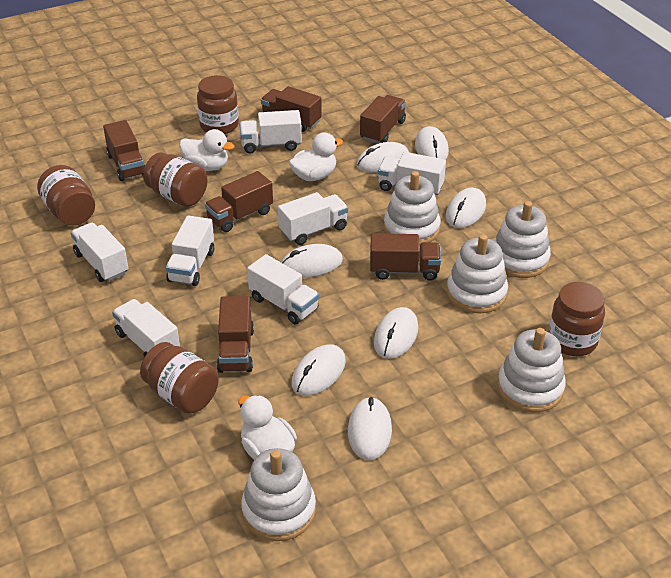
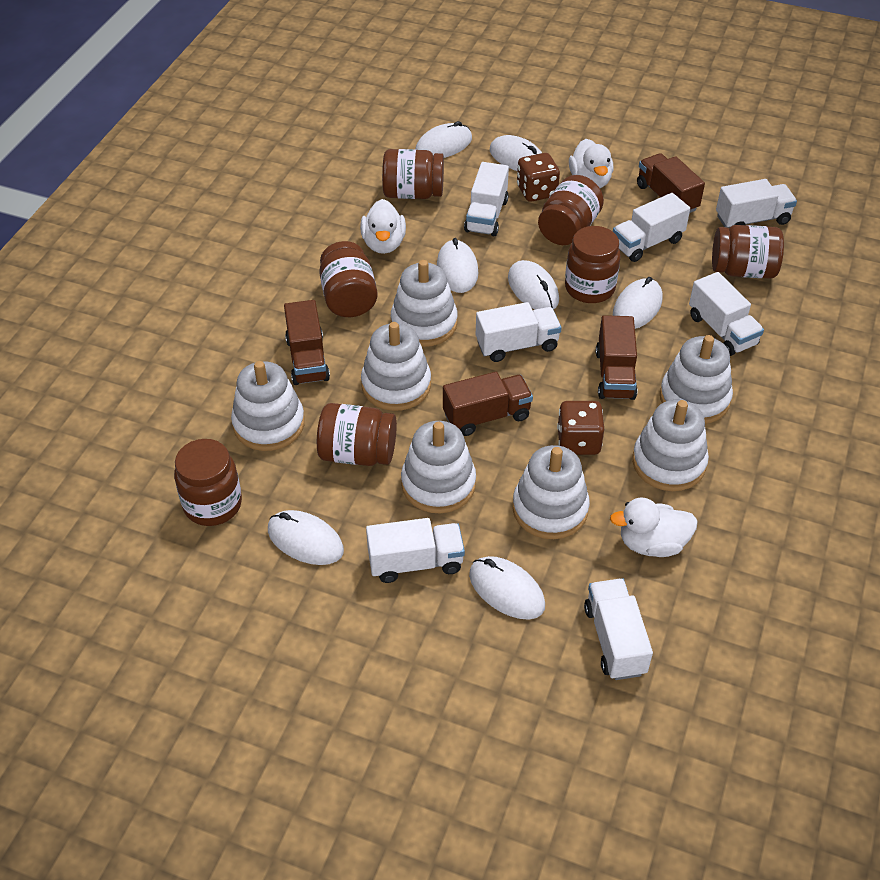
brown dice: 0 -> 2
brown jar: 5 -> 7
brown truck: 6 -> 4
white stacking toy: 5 -> 7

